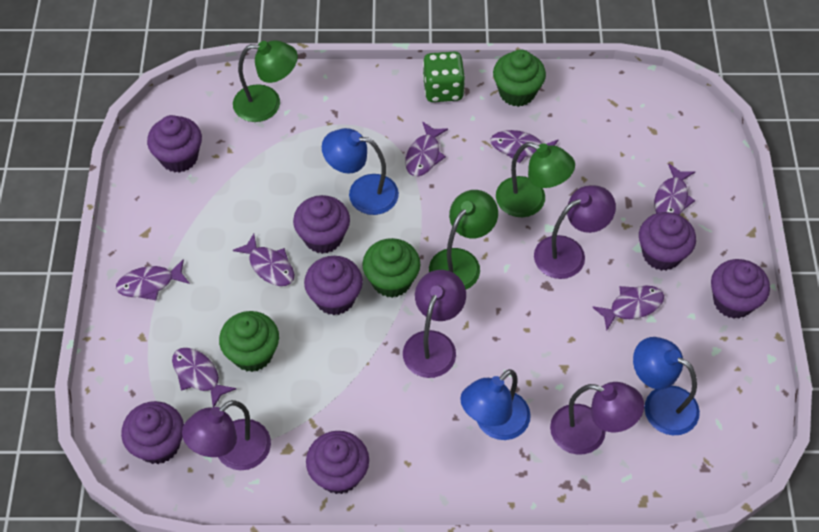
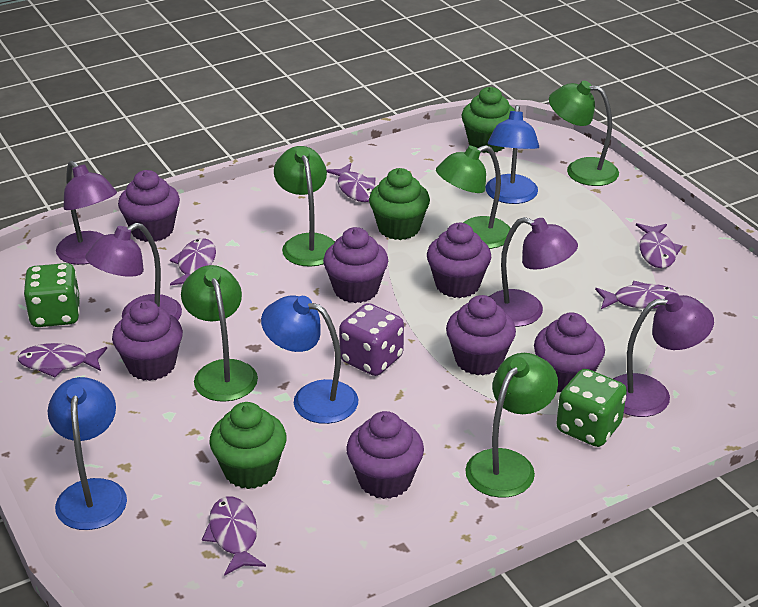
green dice: 1 -> 2
green lamp: 3 -> 5
purple dice: 0 -> 1
purple fish: 7 -> 6

